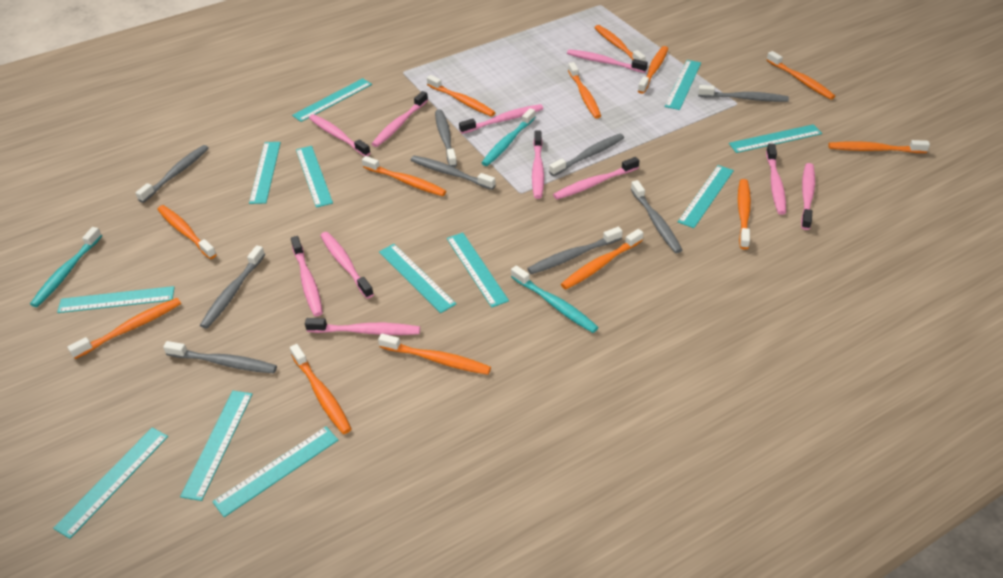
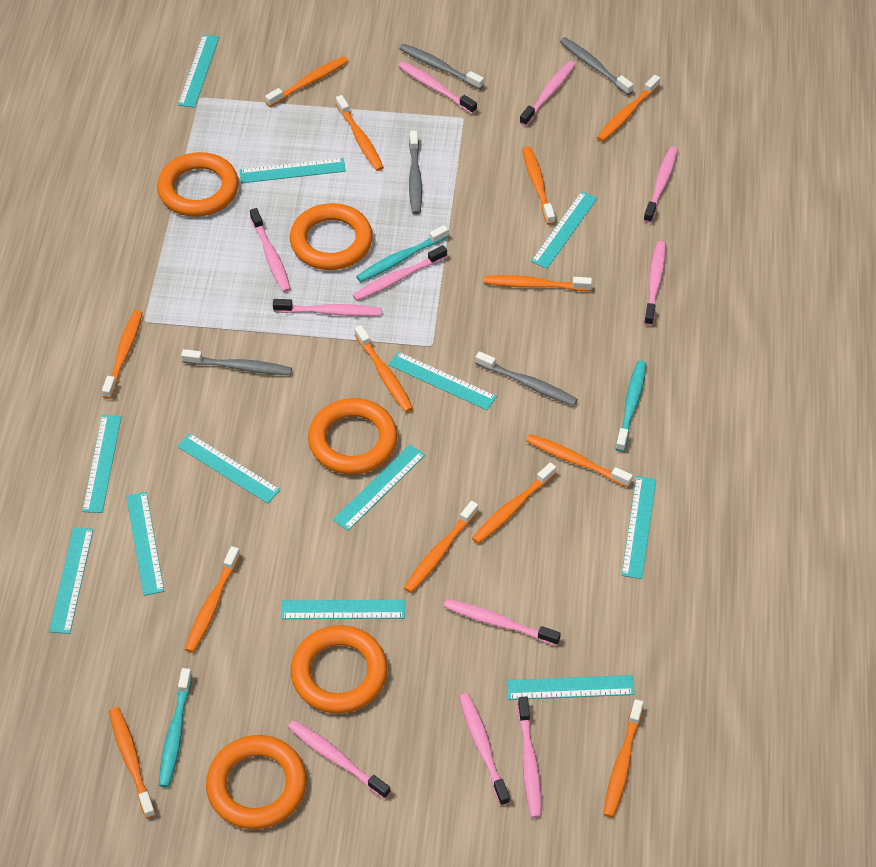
grey toothbrush: 9 -> 5
orange ring: 0 -> 5

